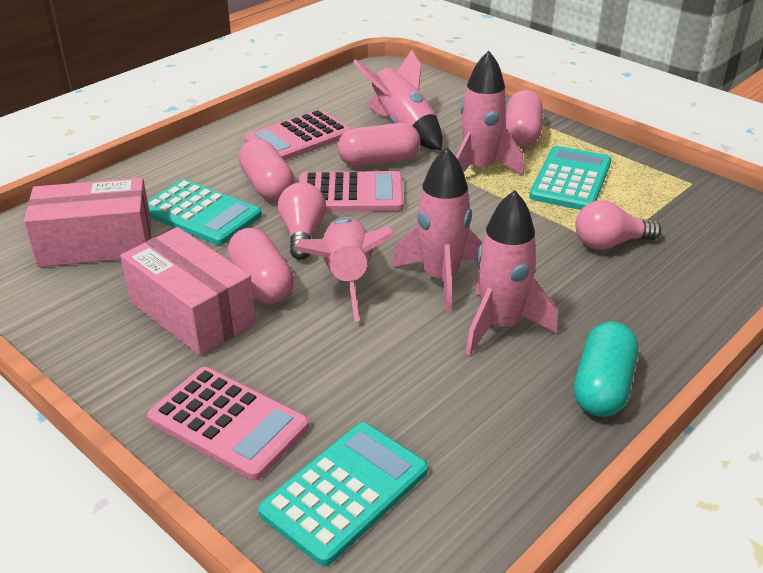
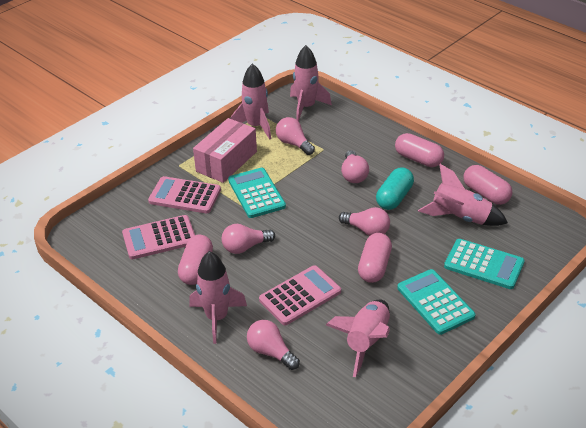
pink box: 2 -> 1
pink light bulb: 2 -> 5

